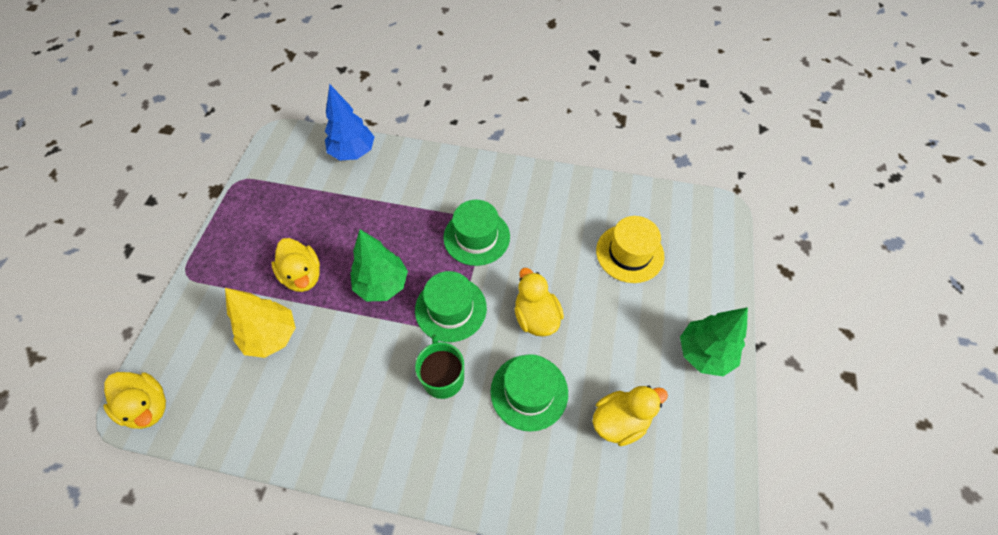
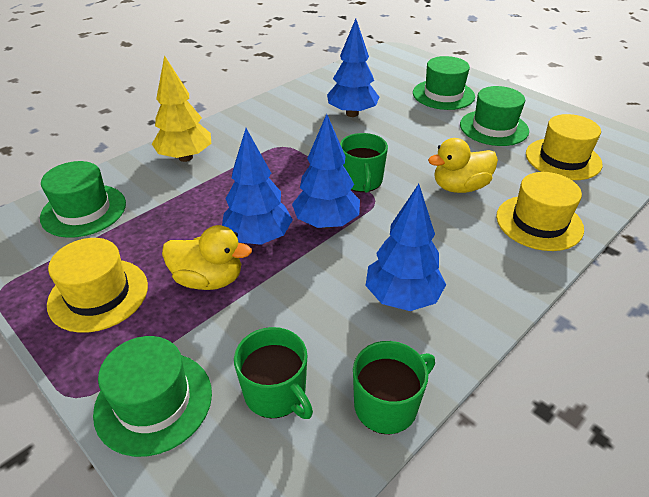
blue tree: 1 -> 4
green hat: 3 -> 4
green mug: 1 -> 3
green tree: 2 -> 0
yellow duck: 4 -> 2
yellow hat: 1 -> 3

